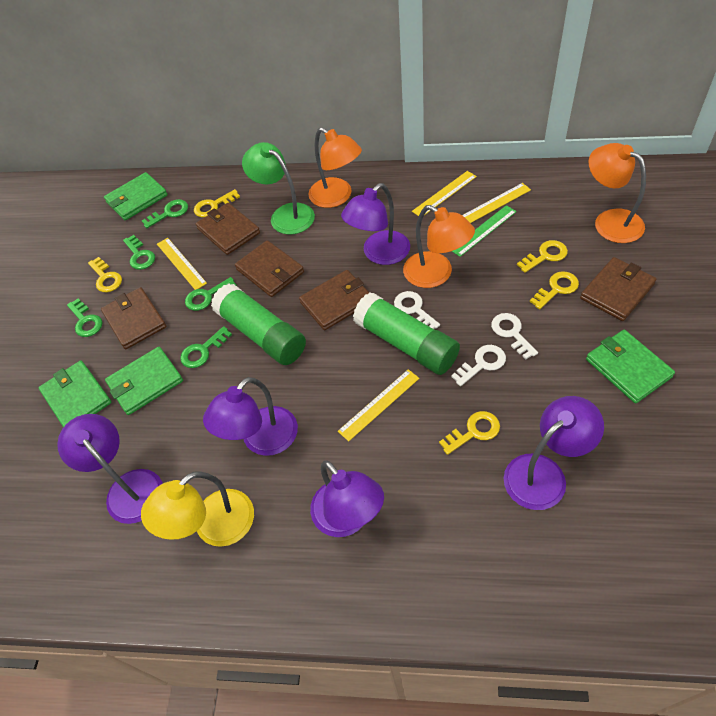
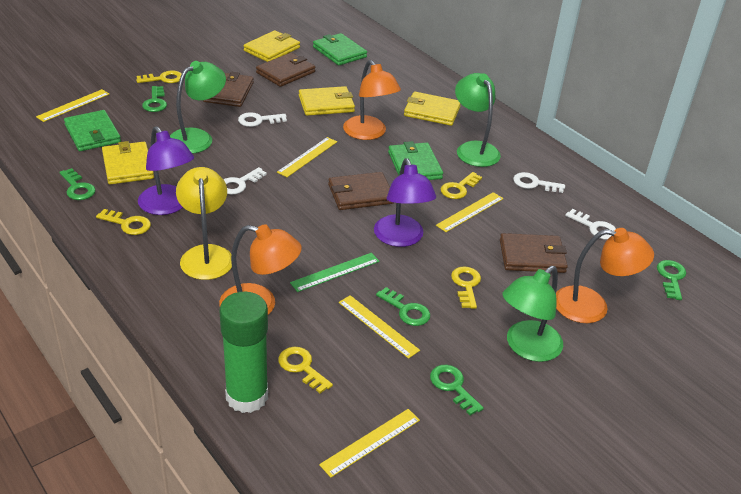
brown wallet: 5 -> 4
green glue stick: 2 -> 1
green lamp: 1 -> 3
green wallet: 4 -> 3
purple lamp: 5 -> 2
white key: 3 -> 4
yellow ruler: 4 -> 5
yellow wallet: 0 -> 4

